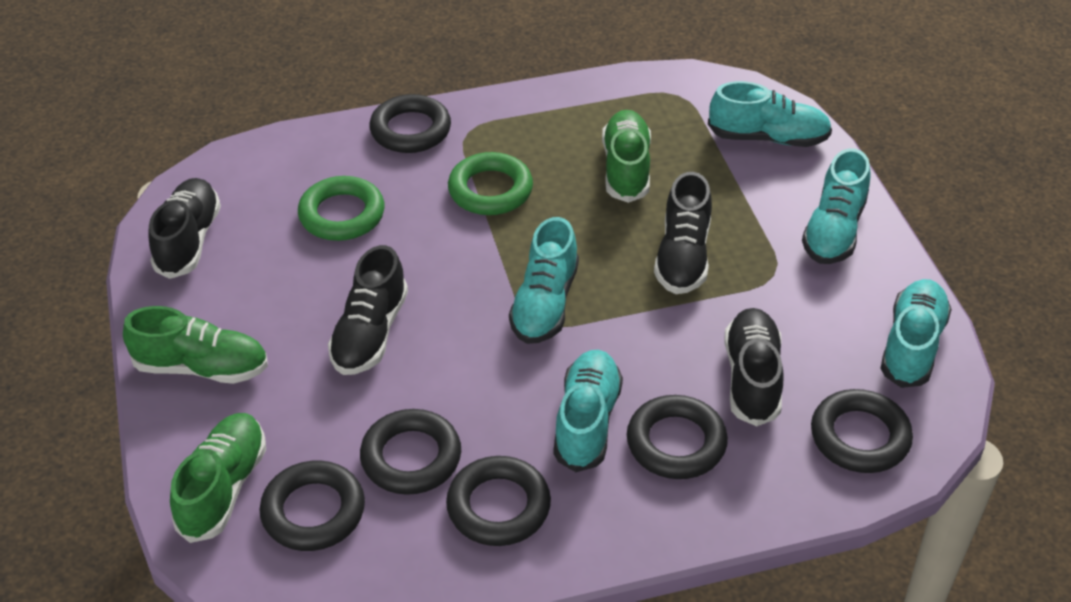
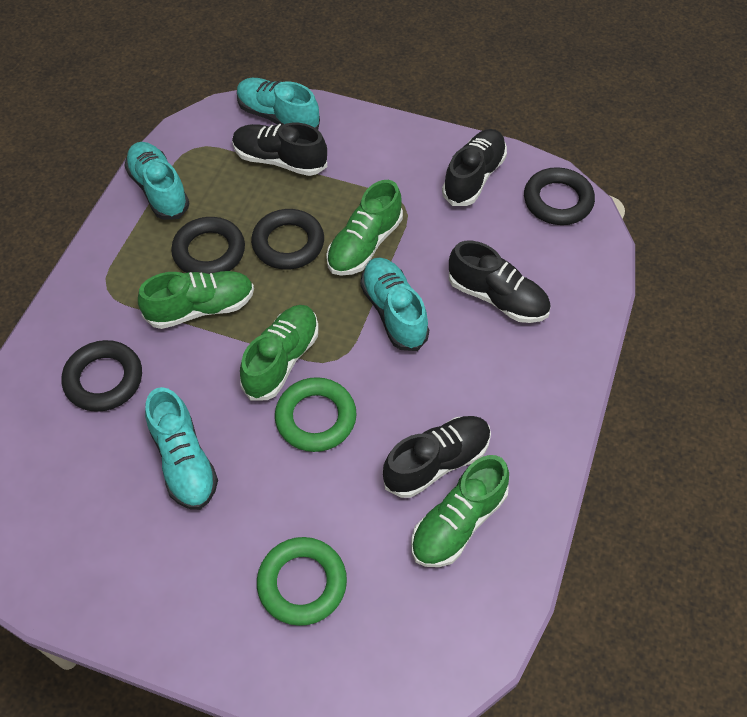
black ring: 6 -> 4
green shoe: 3 -> 4
turquoise shoe: 5 -> 4

